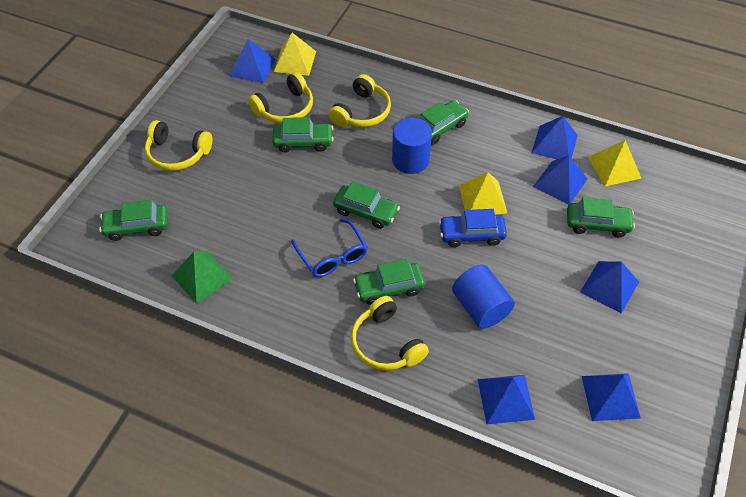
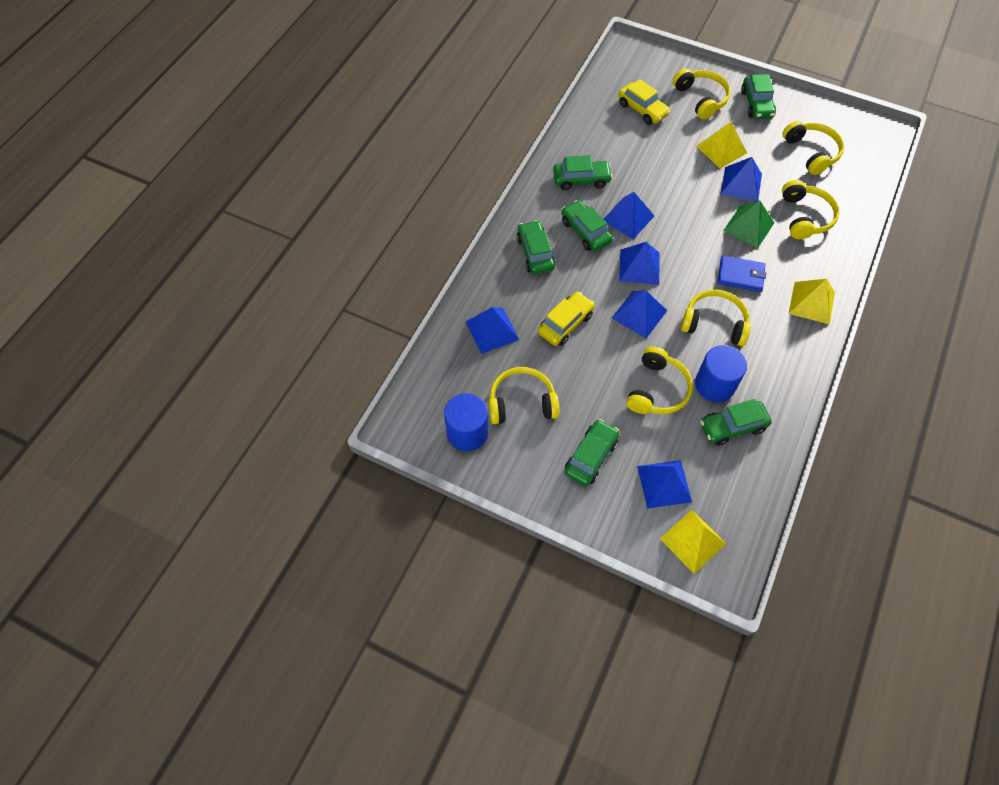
blue car: 1 -> 0
blue glasses: 1 -> 0
blue wallet: 0 -> 1
yellow car: 0 -> 2
yellow headphones: 4 -> 6

